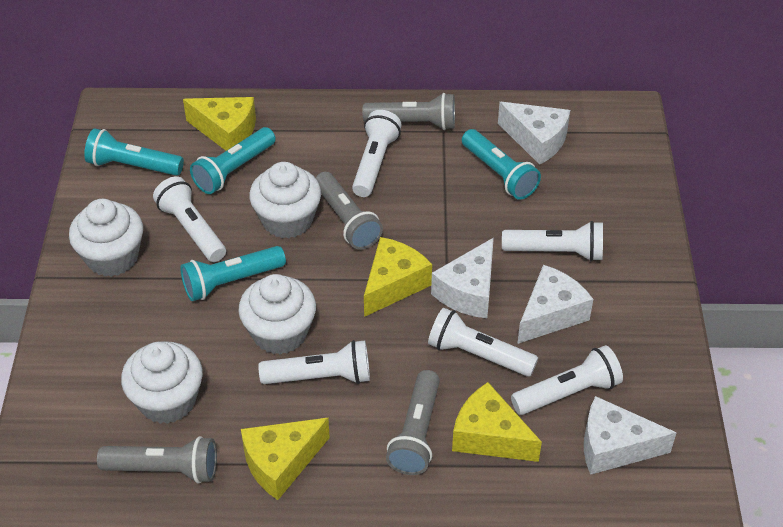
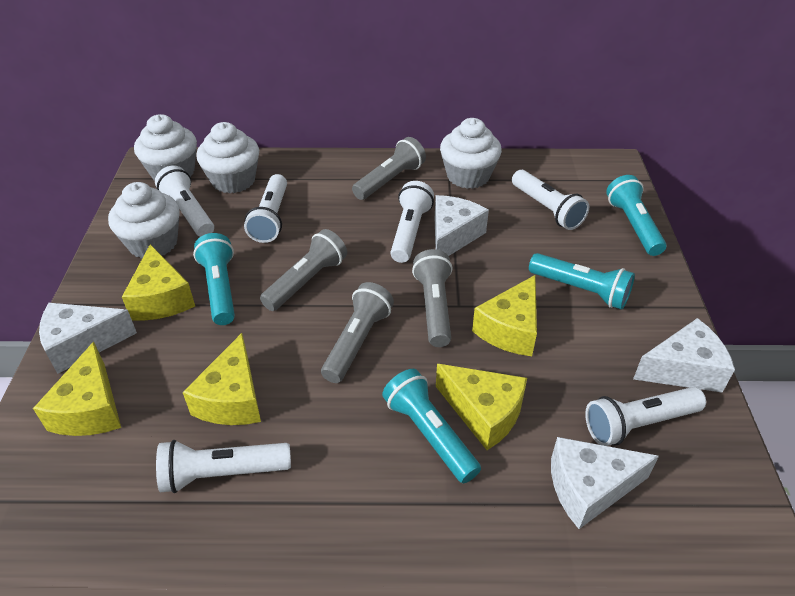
yellow cheese: 4 -> 5

